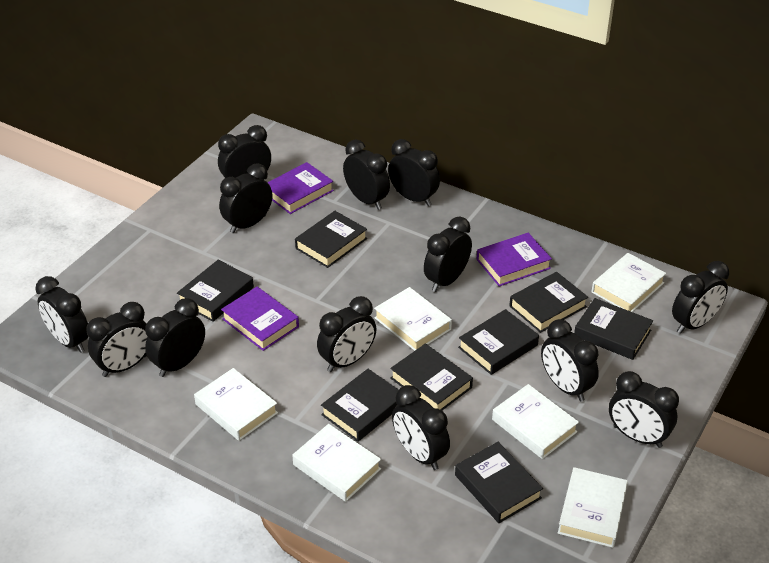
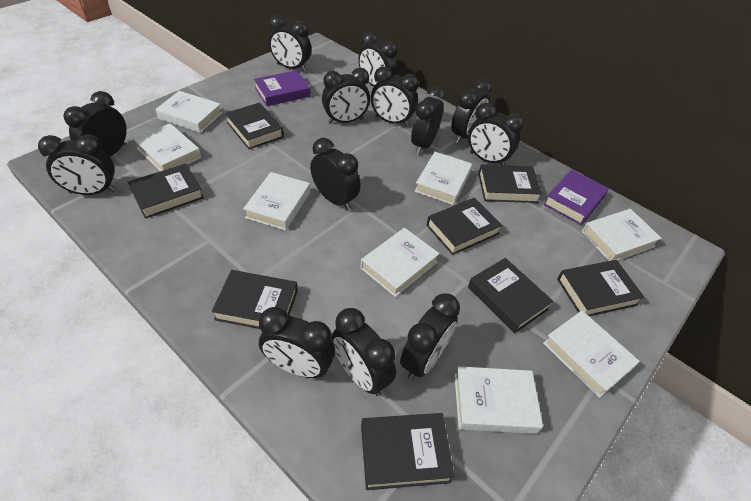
purple book: 3 -> 2
white book: 6 -> 8

